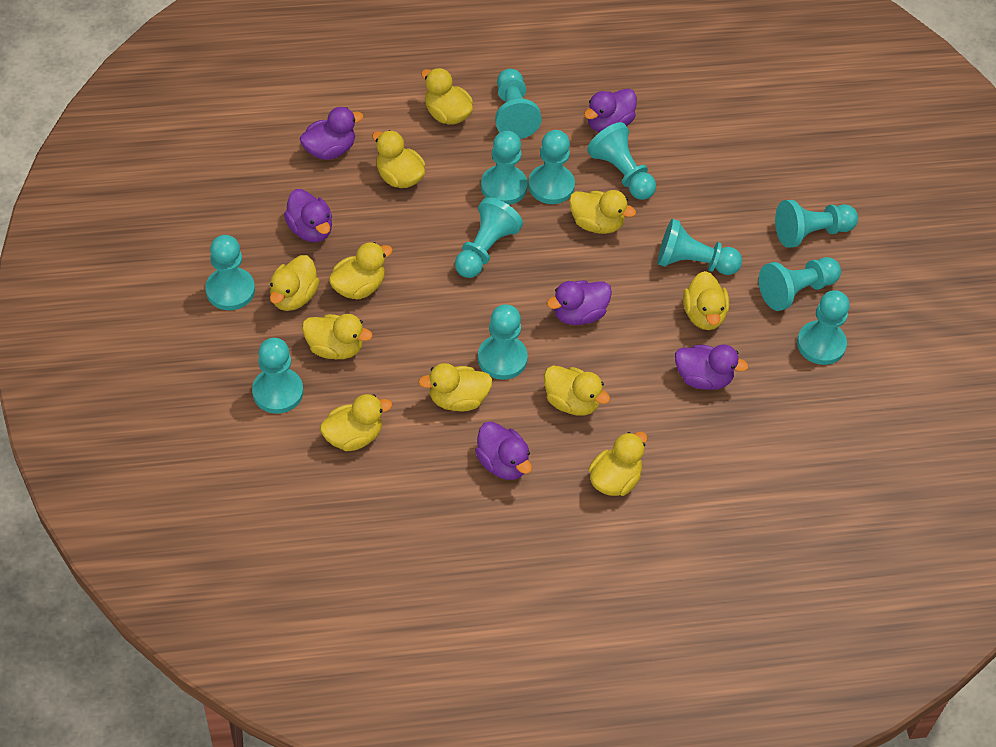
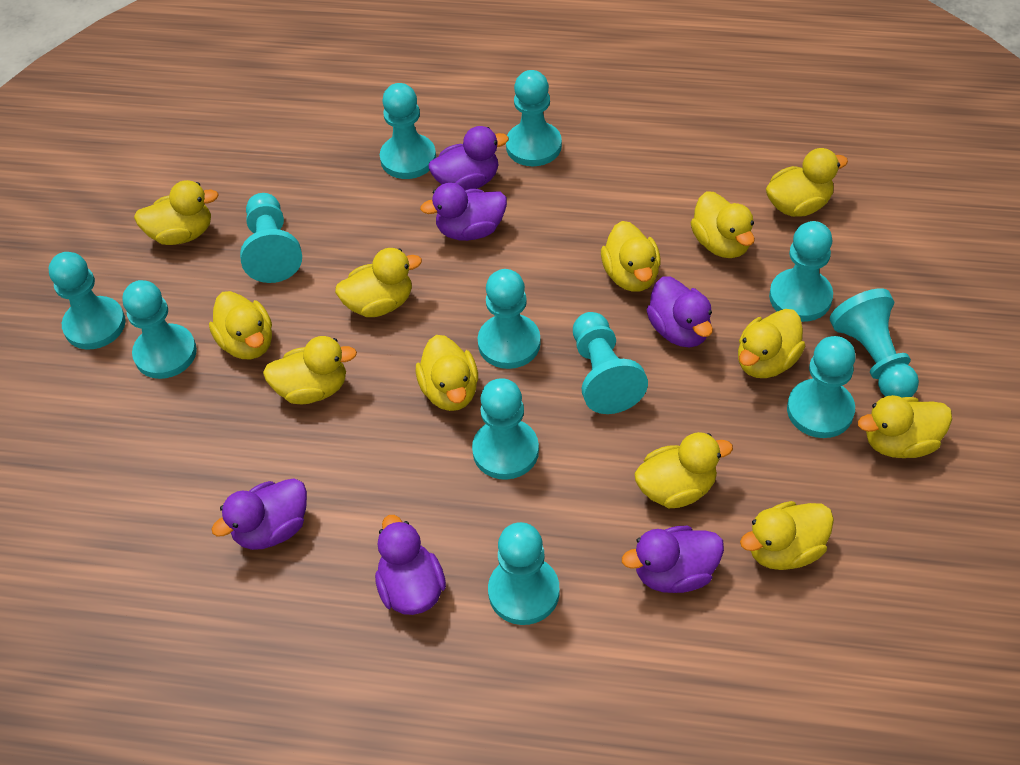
yellow duck: 11 -> 12

